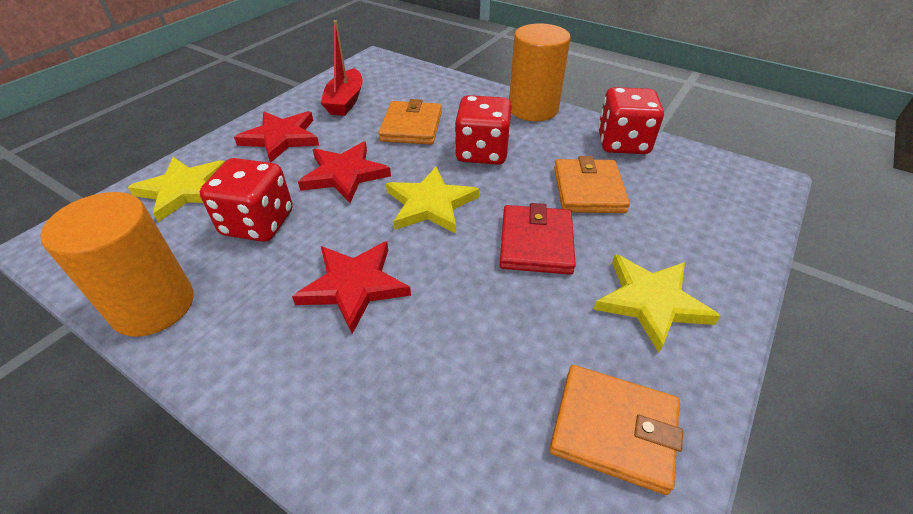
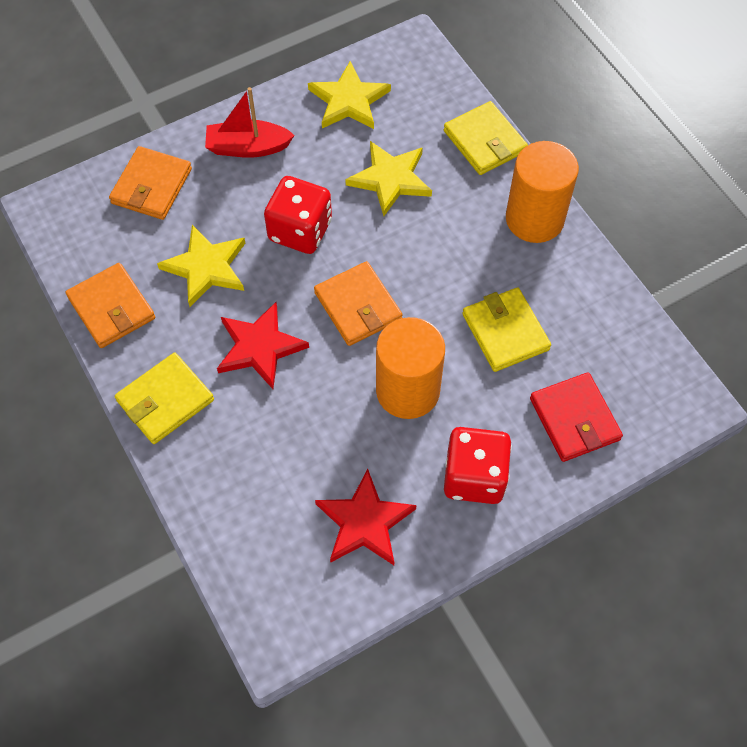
red dice: 3 -> 2
red star: 3 -> 2
yellow wallet: 0 -> 3

